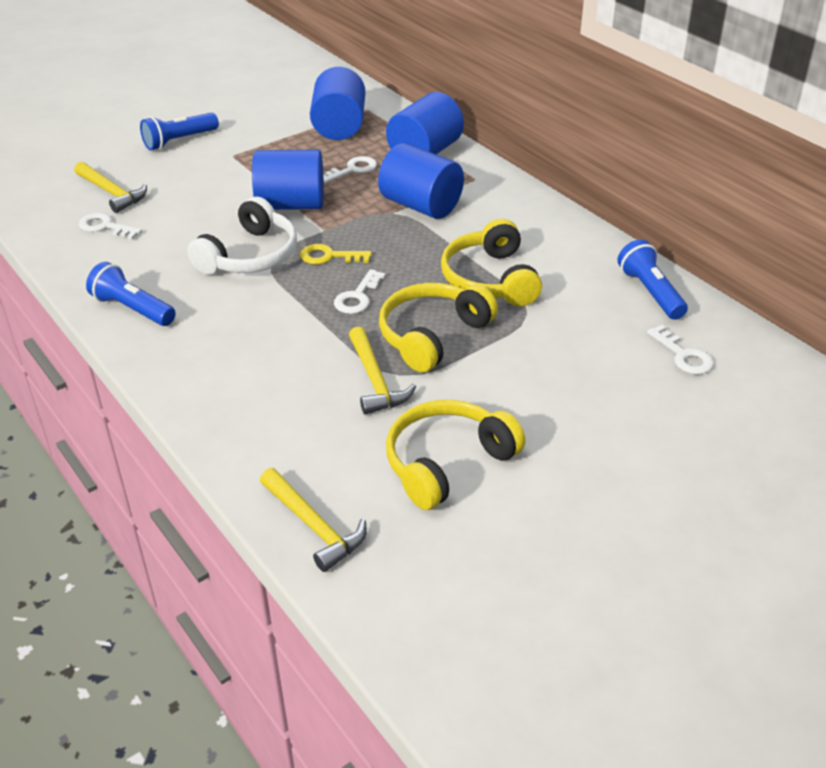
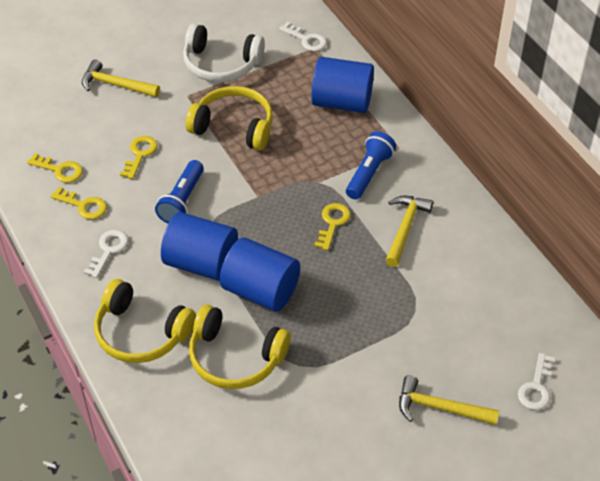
blue cylinder: 4 -> 3
blue flashlight: 3 -> 2
white key: 4 -> 3
yellow key: 1 -> 4

